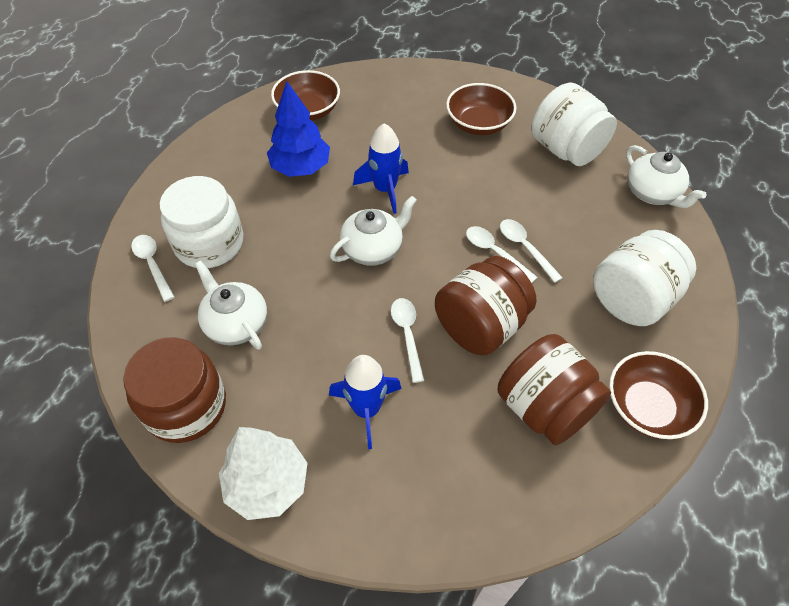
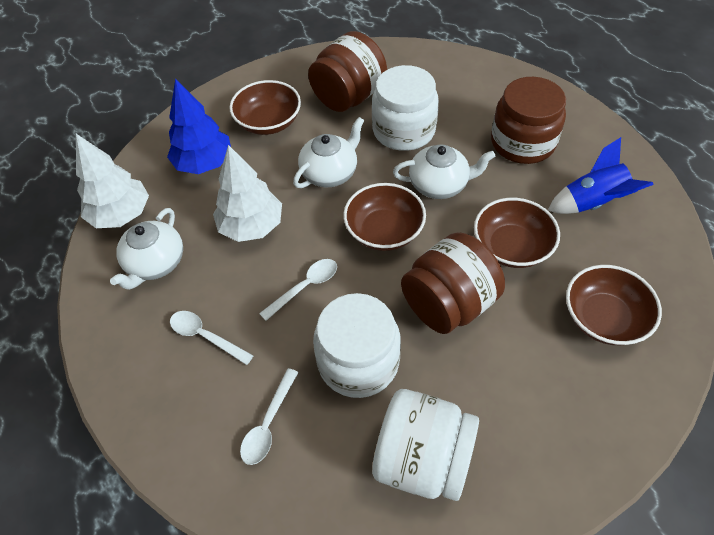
blue rocket: 2 -> 1
brown bowl: 3 -> 4
white spoon: 4 -> 3
white tree: 1 -> 2

